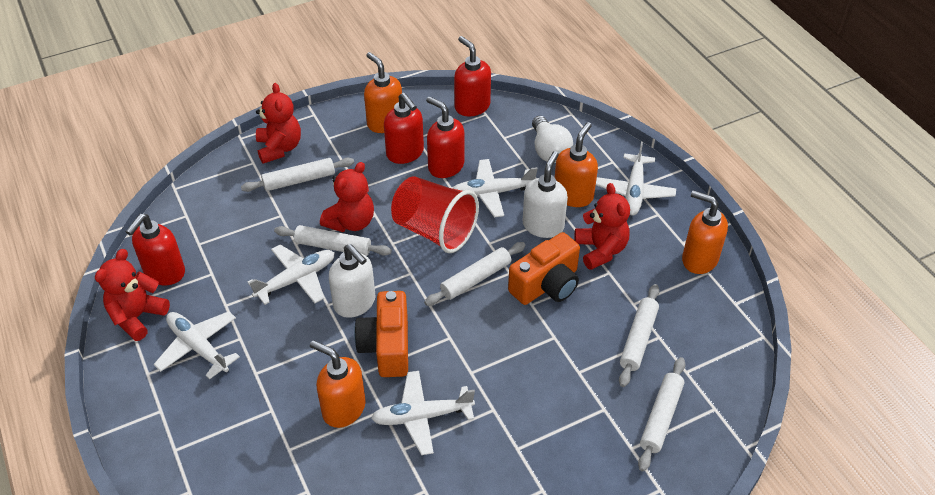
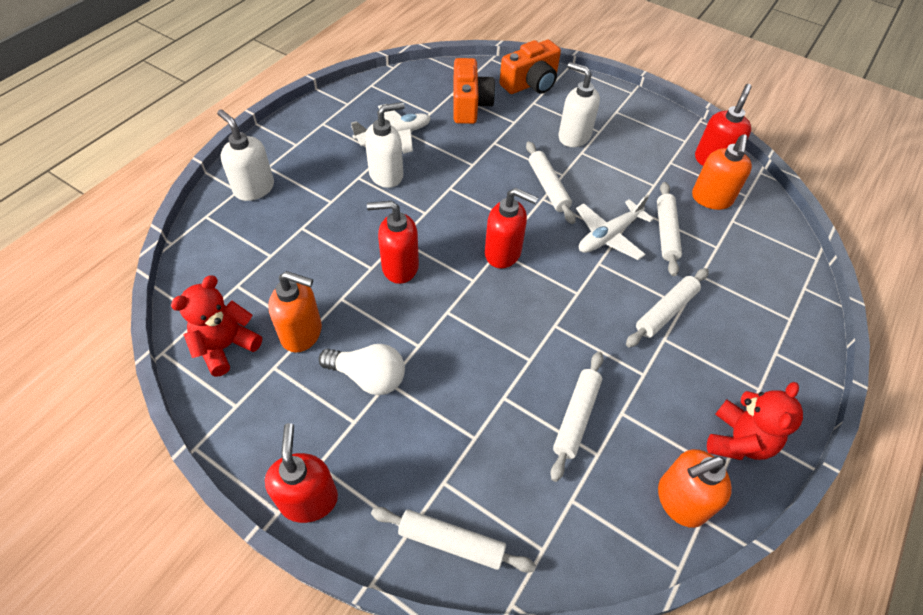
orange soap dispenser: 4 -> 3
red cup: 1 -> 0
red teddy bear: 4 -> 2
white plane: 5 -> 2
white soap dispenser: 2 -> 3

